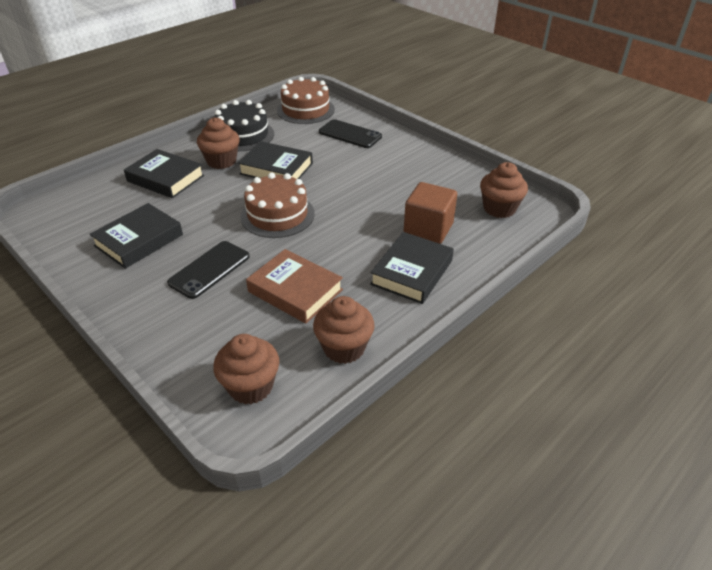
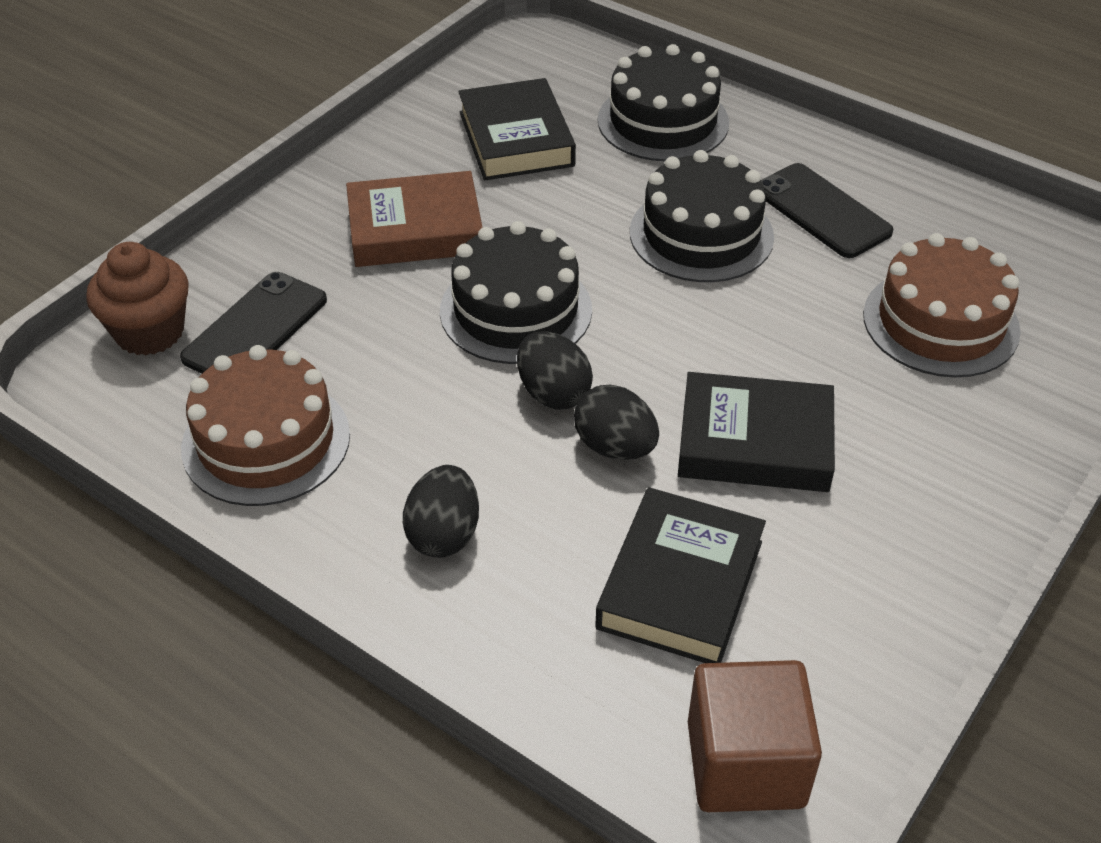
black book: 4 -> 3
black cake: 1 -> 3
black egg: 0 -> 3
brown cupcake: 4 -> 1

